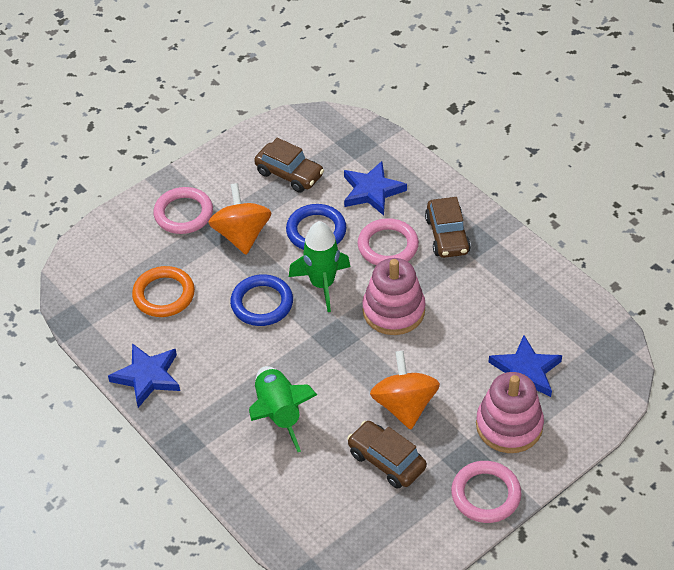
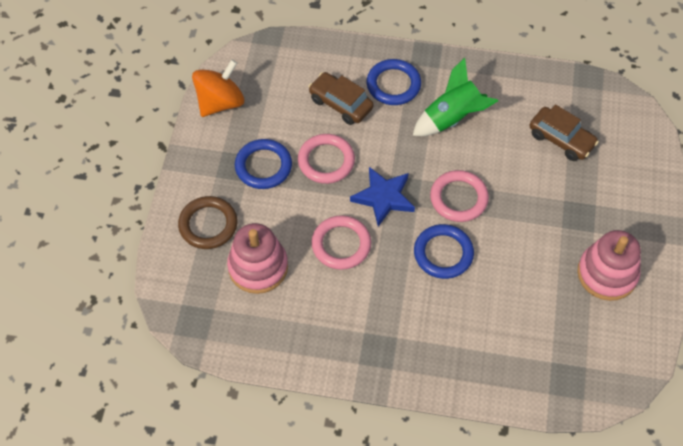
blue ring: 2 -> 3
blue star: 3 -> 1
brown car: 3 -> 2
brown ring: 0 -> 1
green rocket: 2 -> 1
orange ring: 1 -> 0
orange spinning top: 2 -> 1

